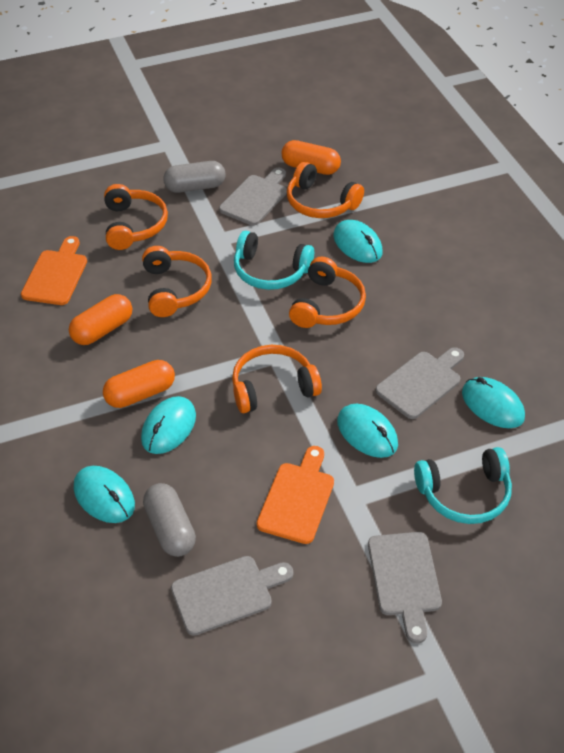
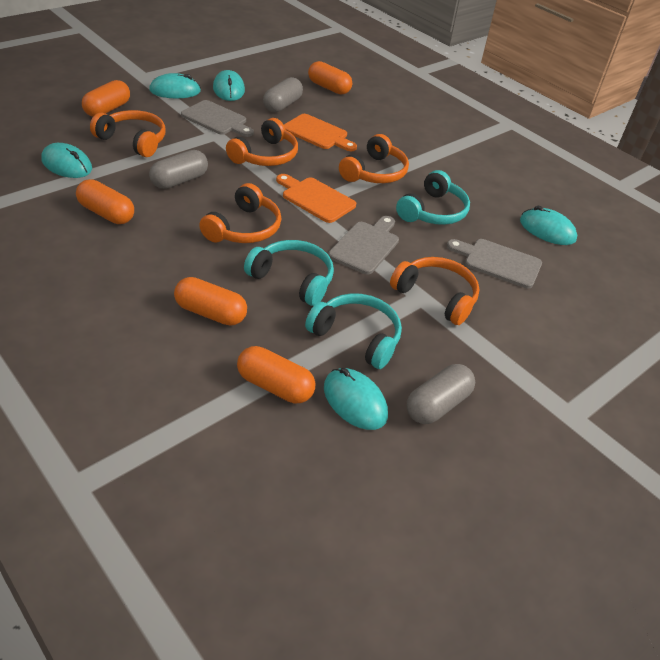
grey capsule: 2 -> 3
grey cutting board: 4 -> 3
orange capsule: 3 -> 5
turquoise headphones: 2 -> 3

